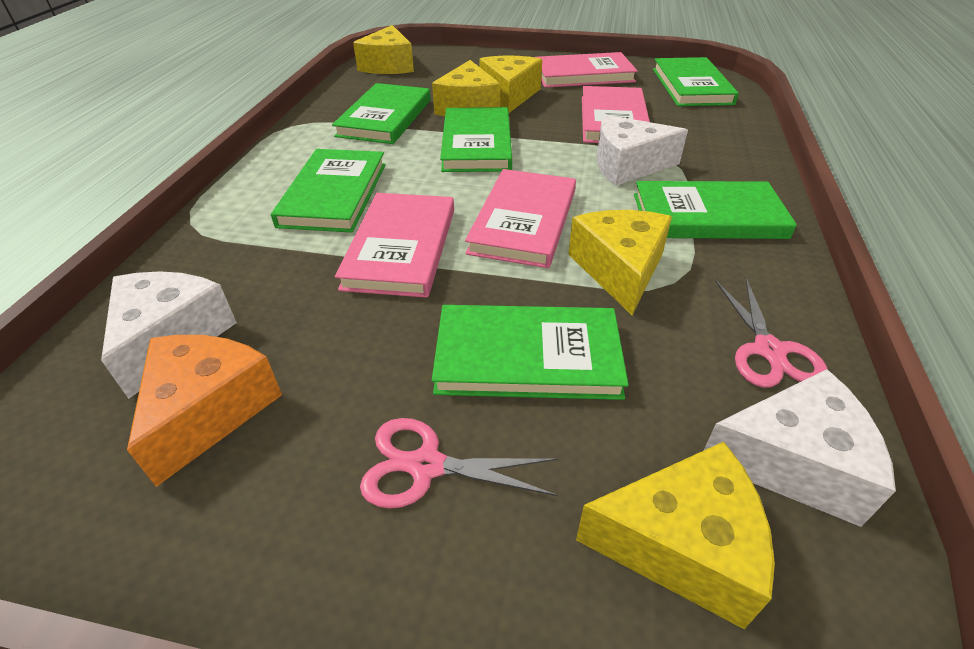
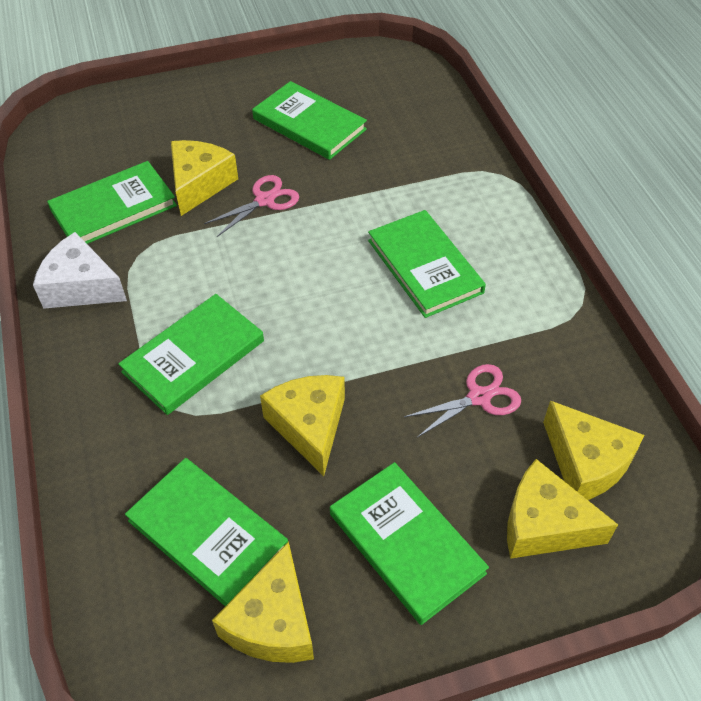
orange cheese: 1 -> 0
pink book: 4 -> 0
white cheese: 3 -> 1

